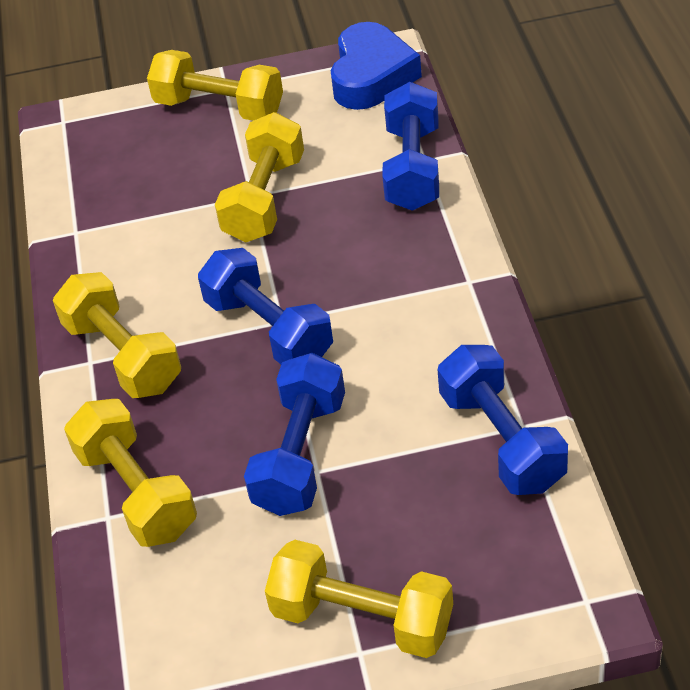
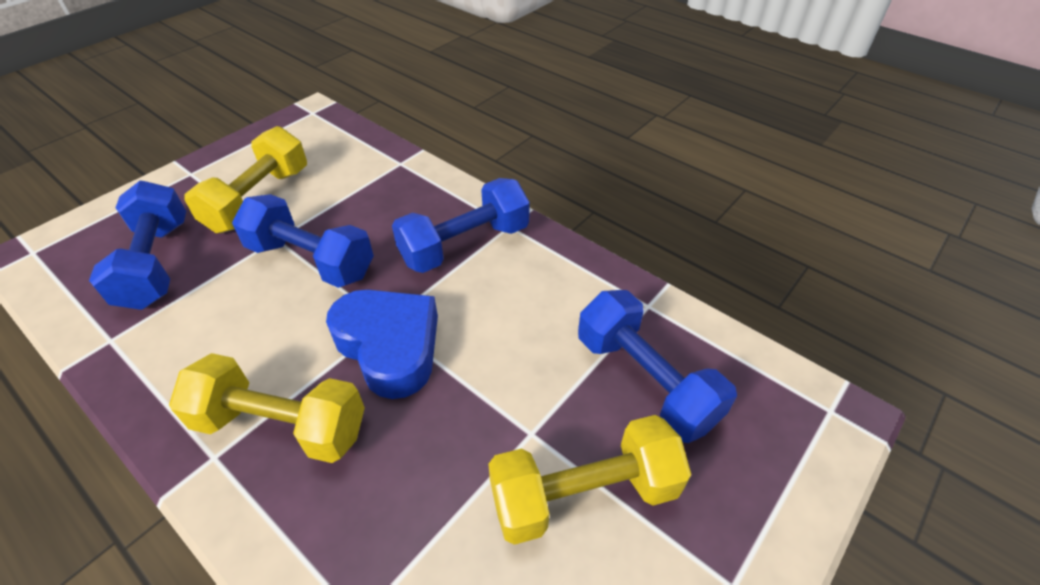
yellow dumbbell: 5 -> 3

